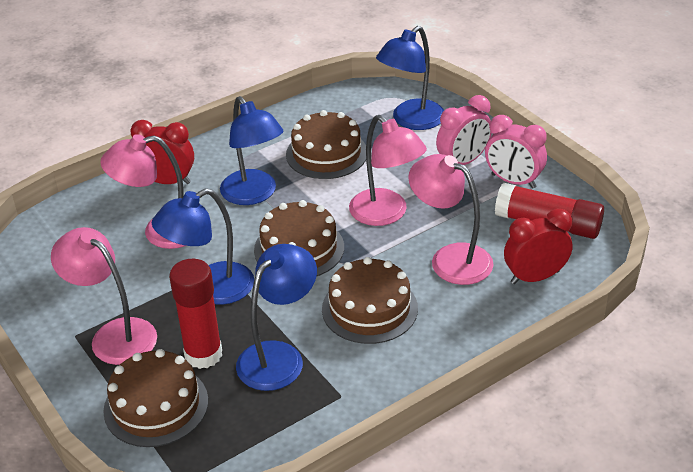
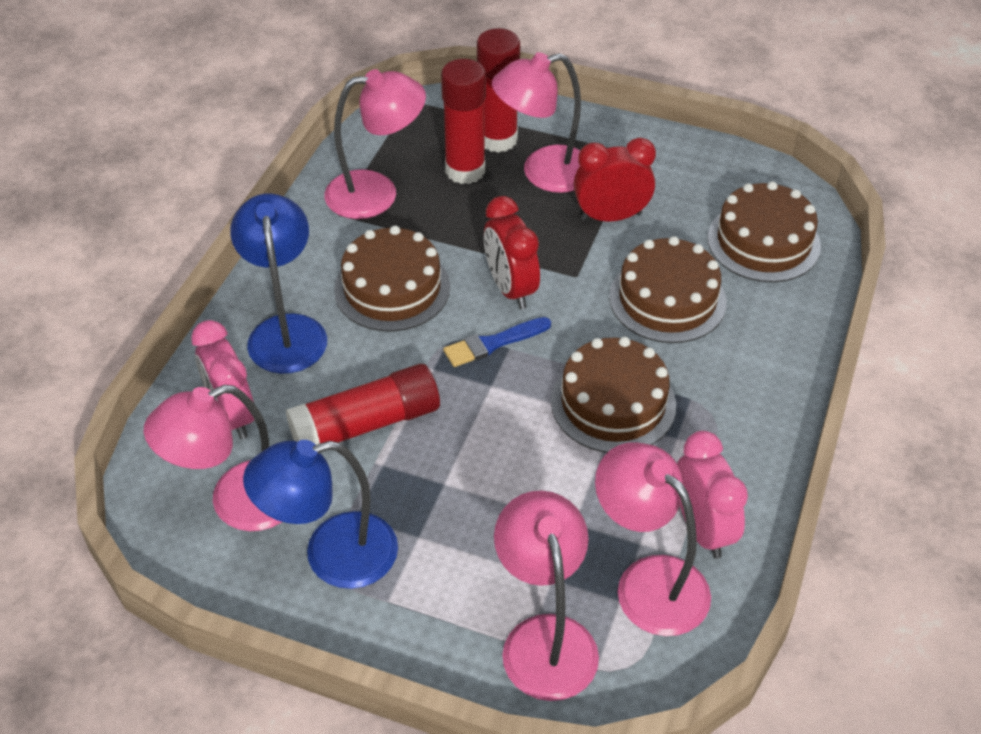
blue brush: 0 -> 1
blue lamp: 4 -> 2
pink lamp: 4 -> 5
red glue stick: 2 -> 3

